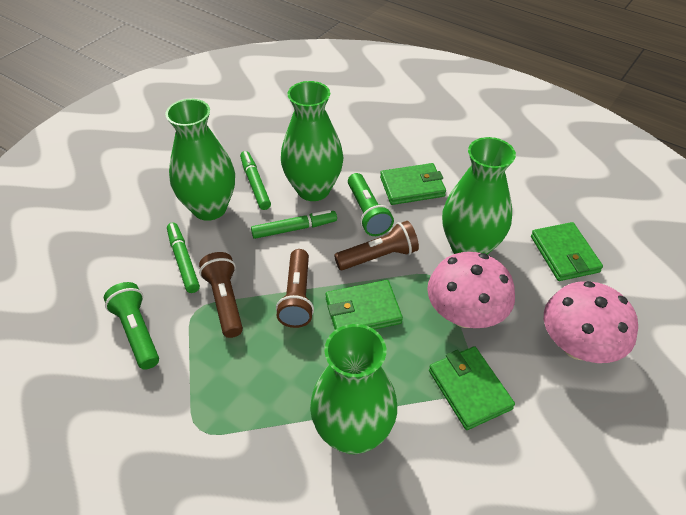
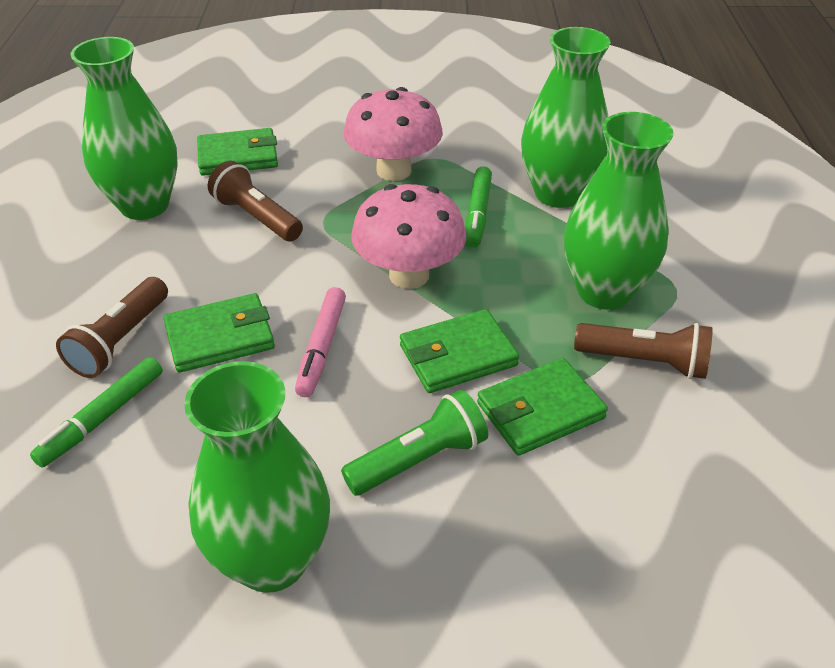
green flashlight: 2 -> 1
green marker: 3 -> 2
pink marker: 0 -> 1

